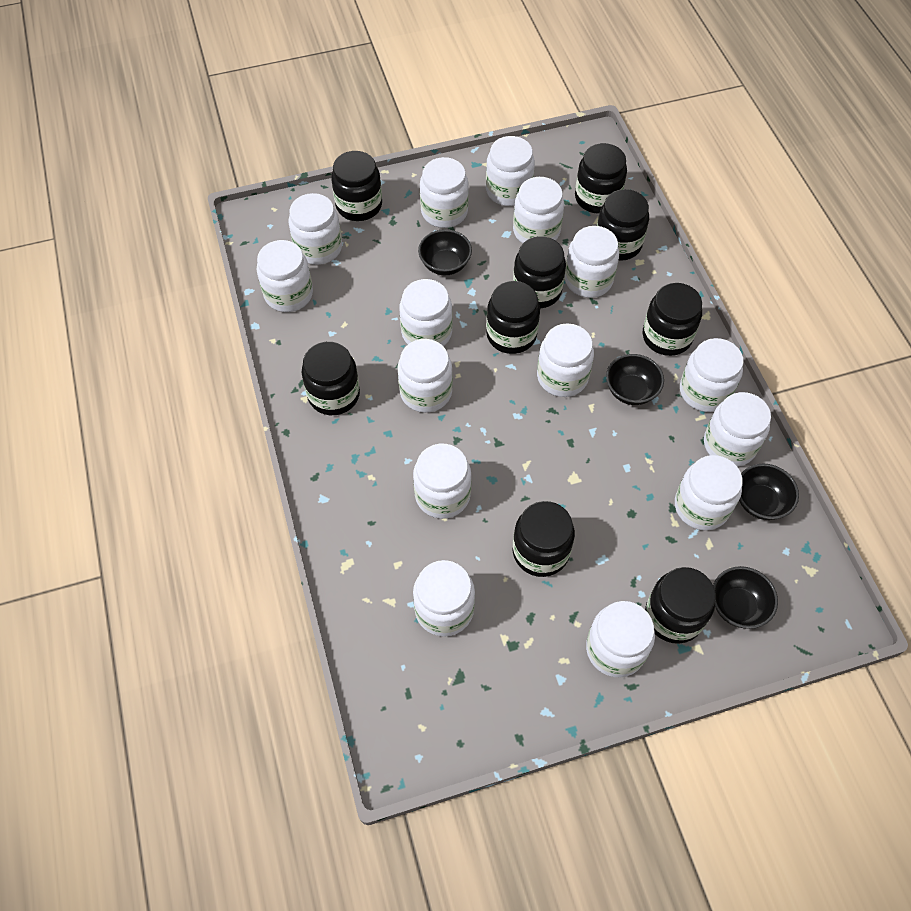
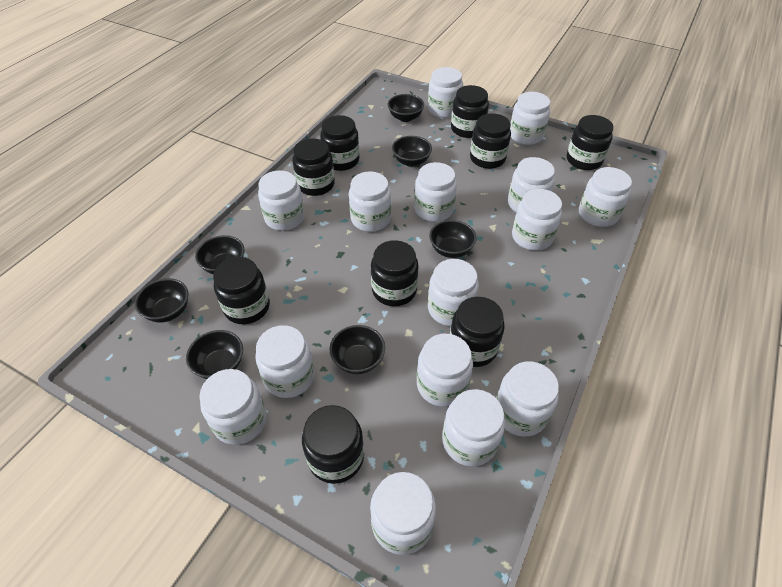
black bowl: 4 -> 7

